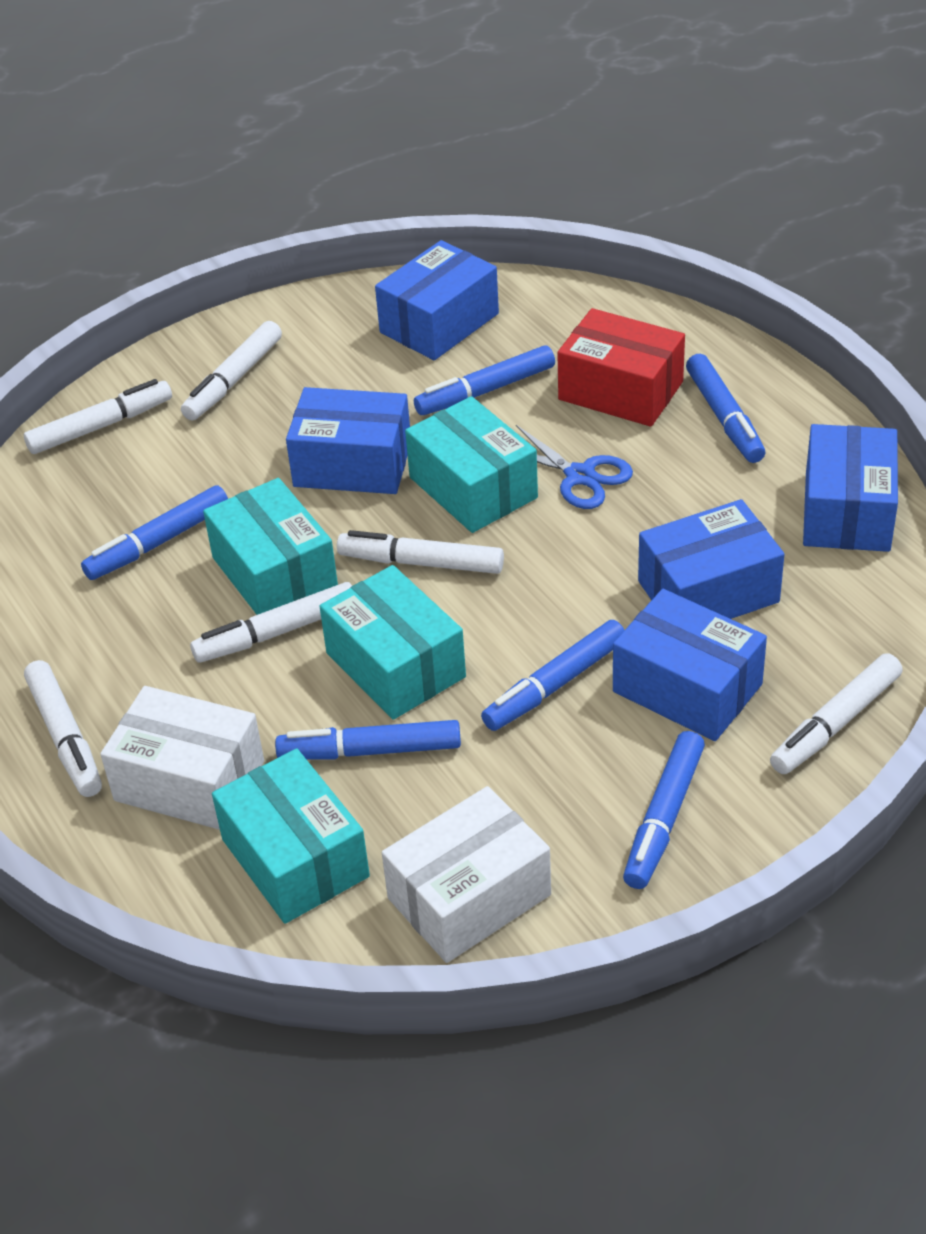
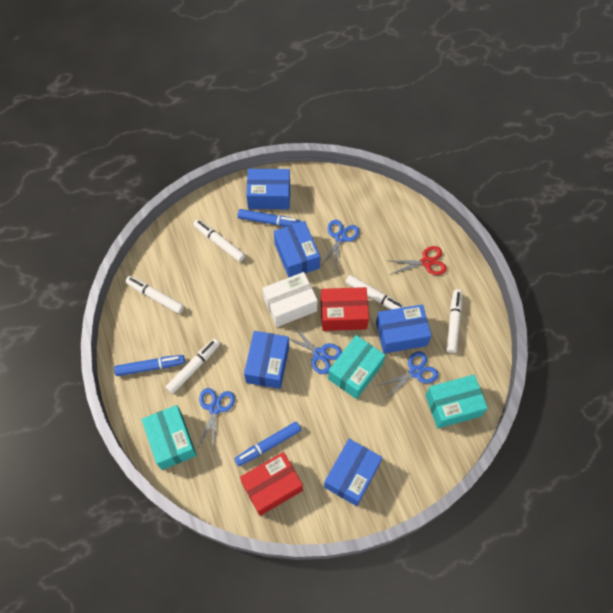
blue marker: 6 -> 3
blue scissors: 1 -> 4
red box: 1 -> 2
red scissors: 0 -> 1
turquoise box: 4 -> 3
white box: 2 -> 1
white marker: 6 -> 5

